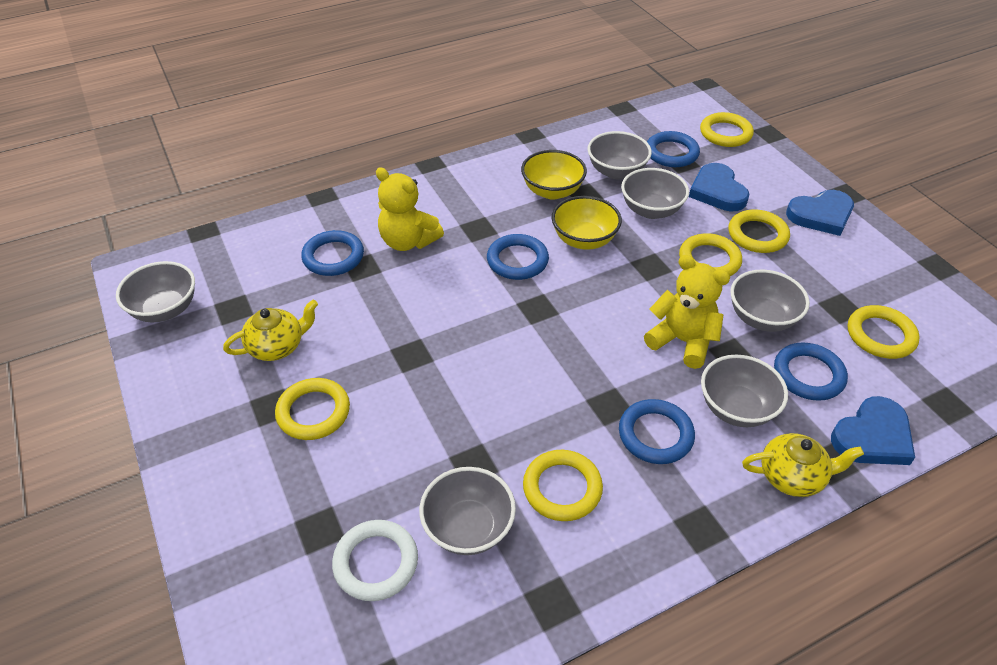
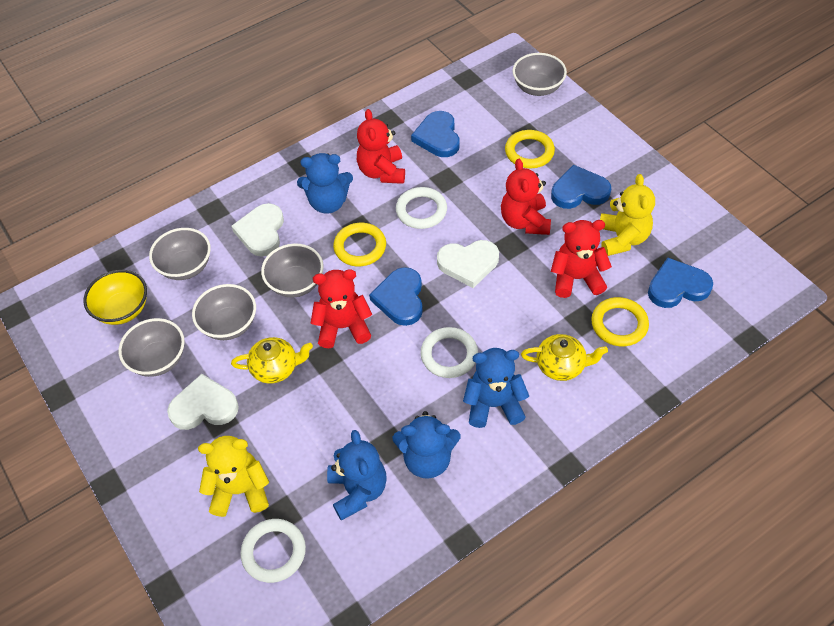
blue heart: 3 -> 4
blue ring: 5 -> 0
blue teddy bear: 0 -> 4
grey bowl: 6 -> 5
red teddy bear: 0 -> 4
white heart: 0 -> 3
white ring: 1 -> 3
yellow bowl: 2 -> 1
yellow ring: 6 -> 3

